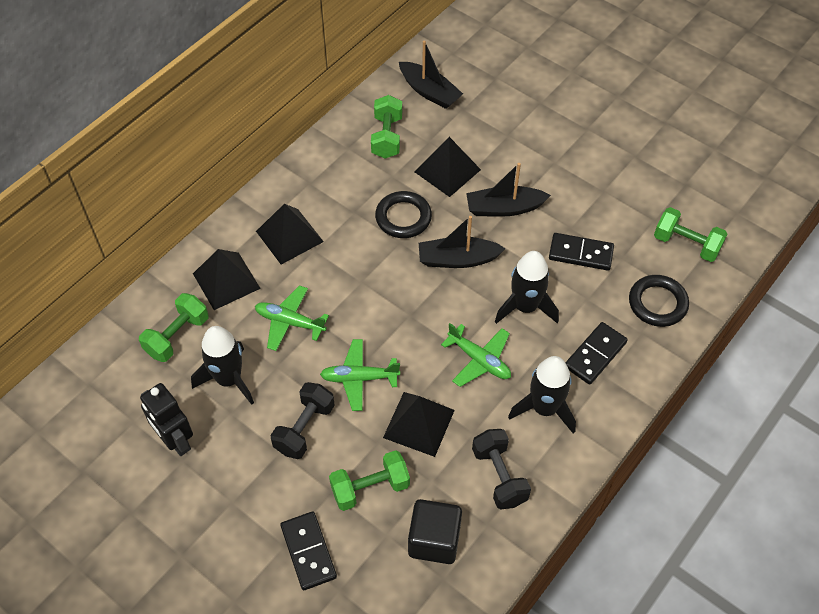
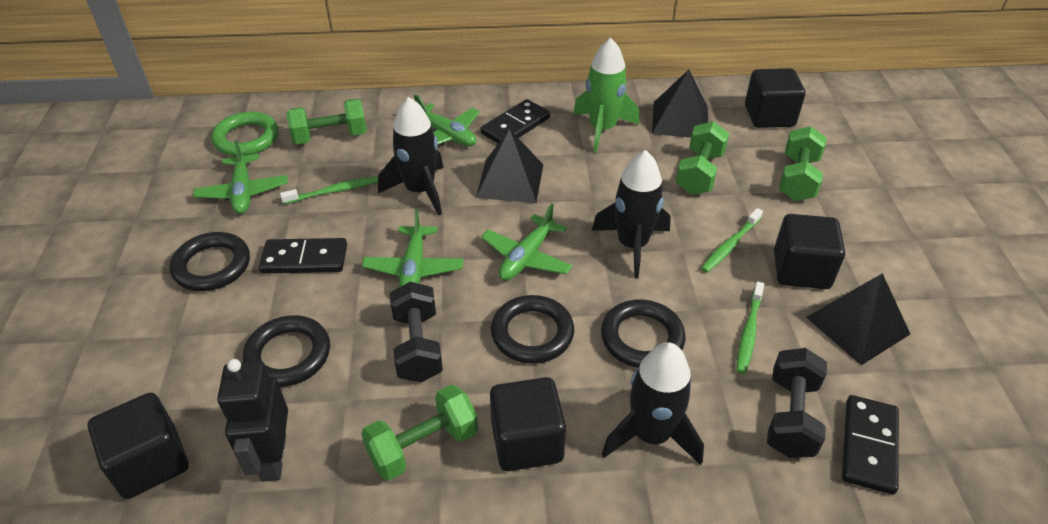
black boat: 3 -> 0
black cube: 1 -> 4
black pyramid: 4 -> 3
black ring: 2 -> 4
green plane: 3 -> 4
green ring: 0 -> 1
green rocket: 0 -> 1
green toothbrush: 0 -> 3

